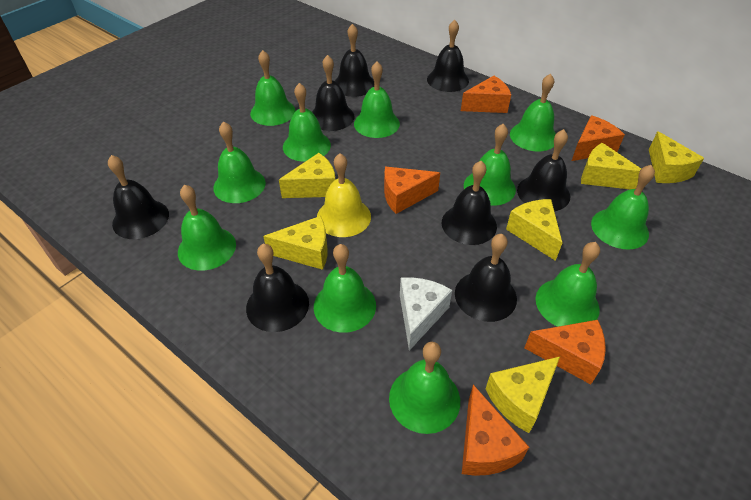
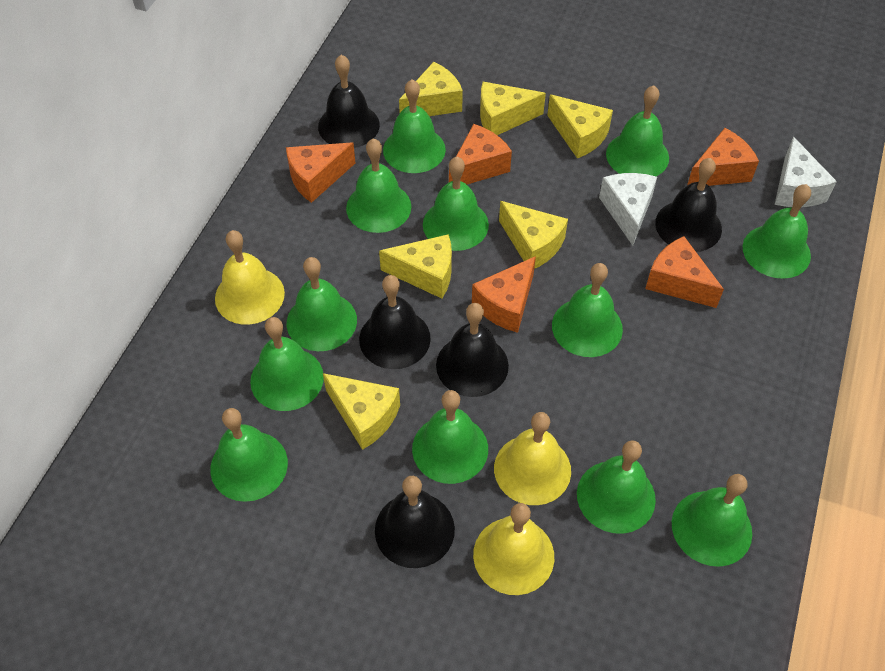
black bell: 8 -> 5
green bell: 11 -> 12
white cheese: 1 -> 2
yellow bell: 1 -> 3

